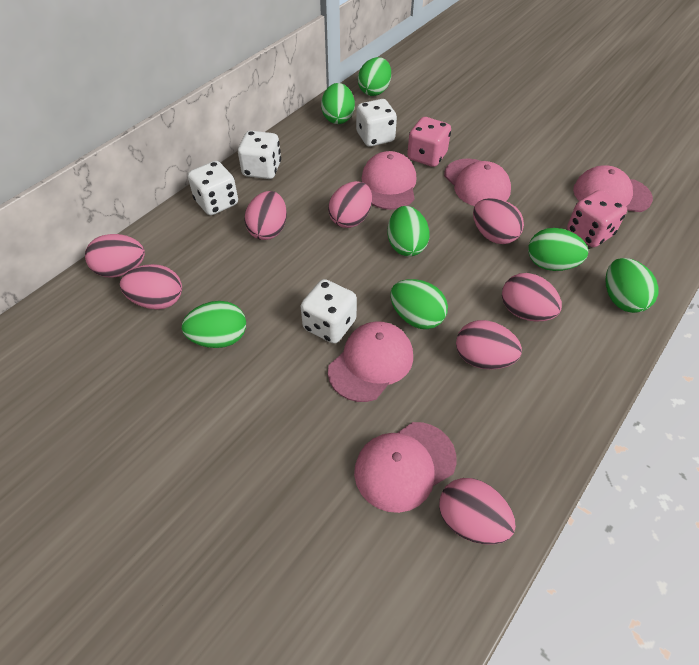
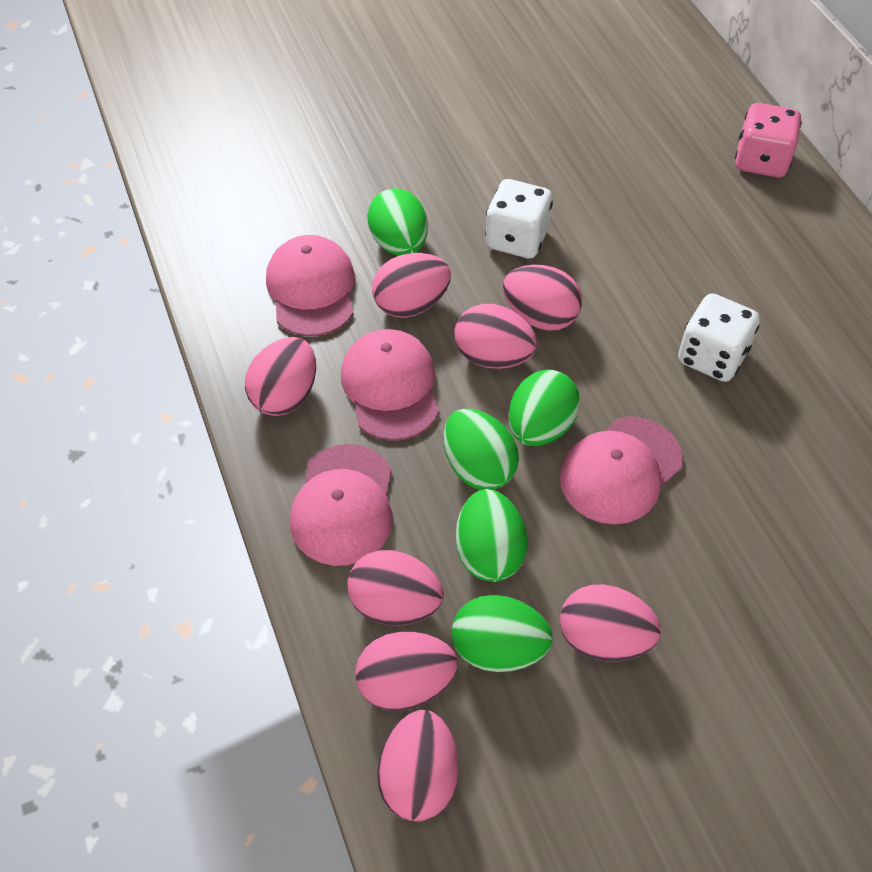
green egg: 7 -> 5
pink cap: 5 -> 4
pink dice: 2 -> 1
white dice: 4 -> 2

